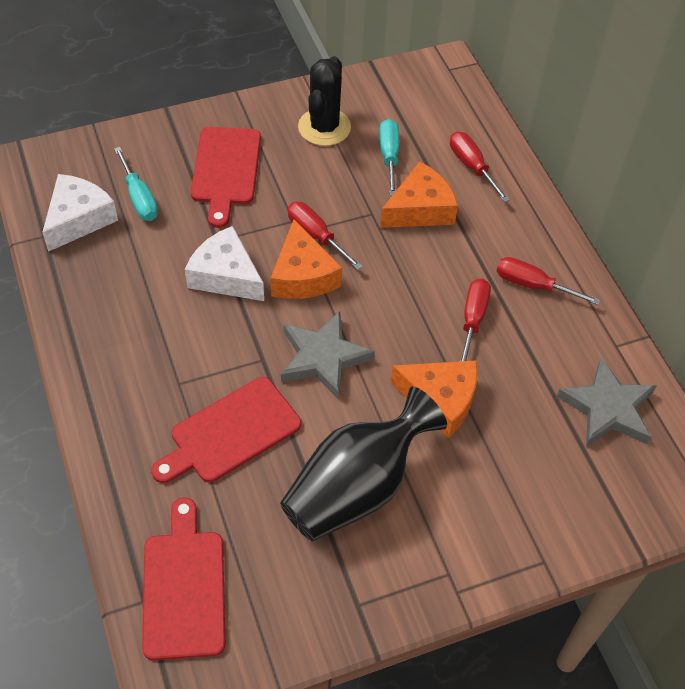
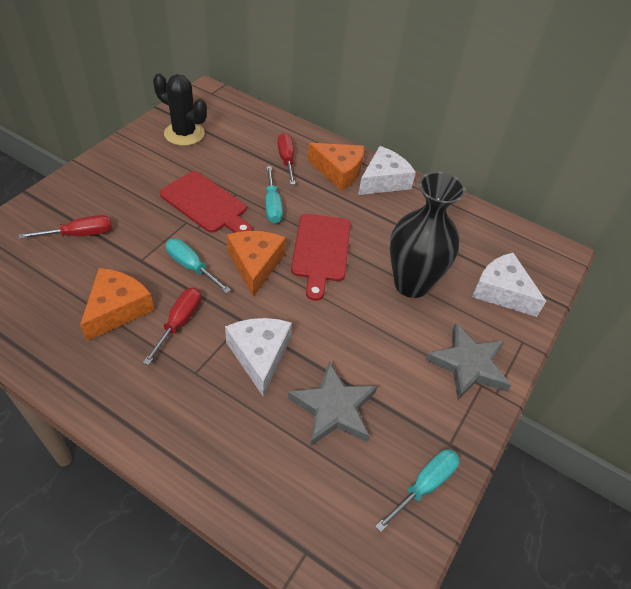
red cutting board: 3 -> 2
red screwdriver: 4 -> 3
turquoise screwdriver: 2 -> 3
white cheese: 2 -> 3

